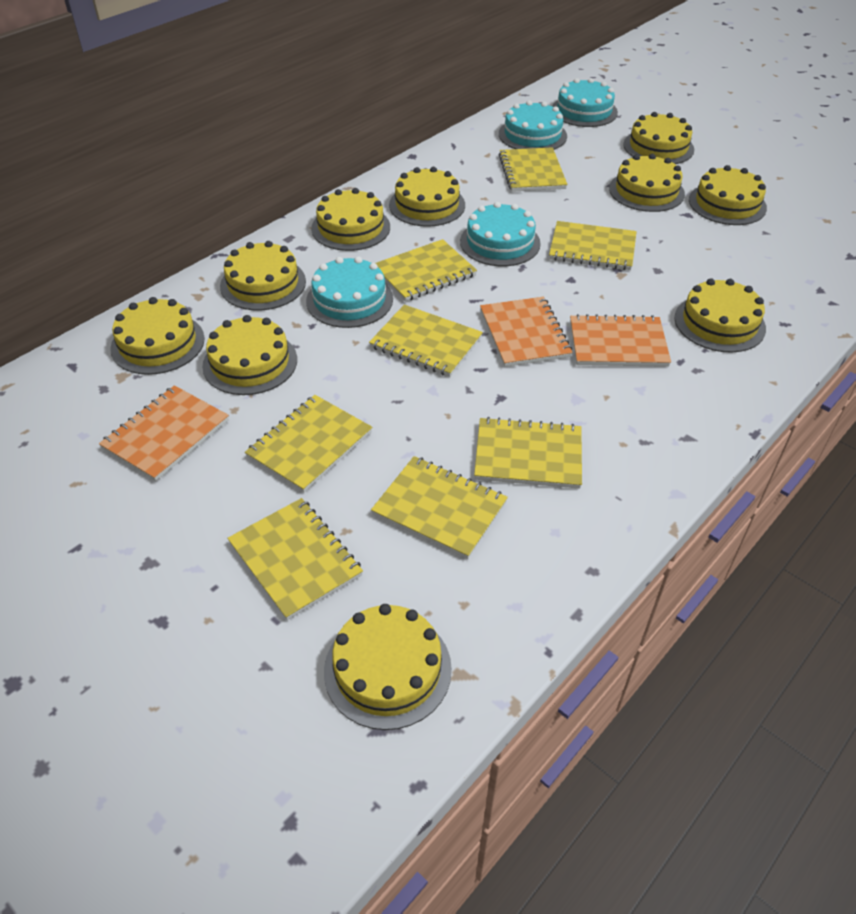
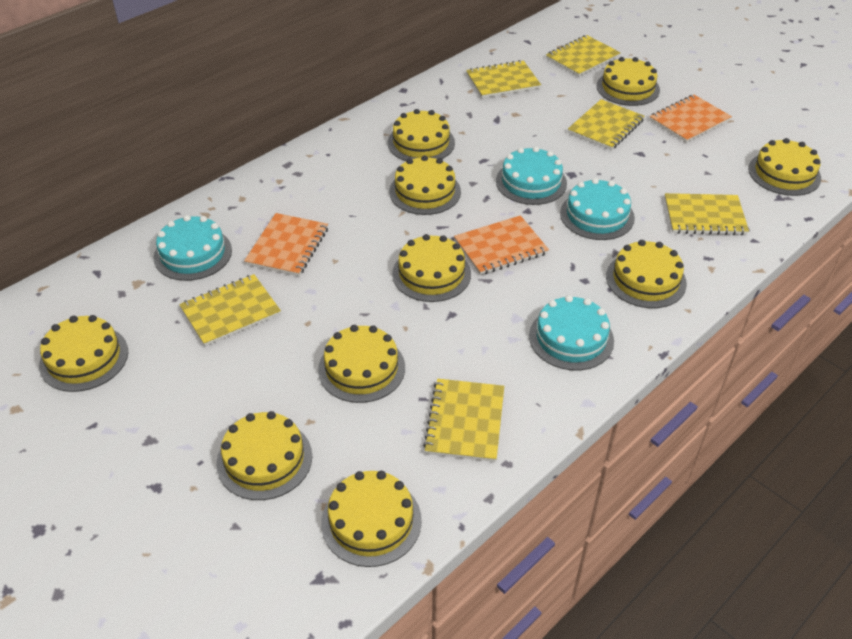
yellow notebook: 8 -> 6

